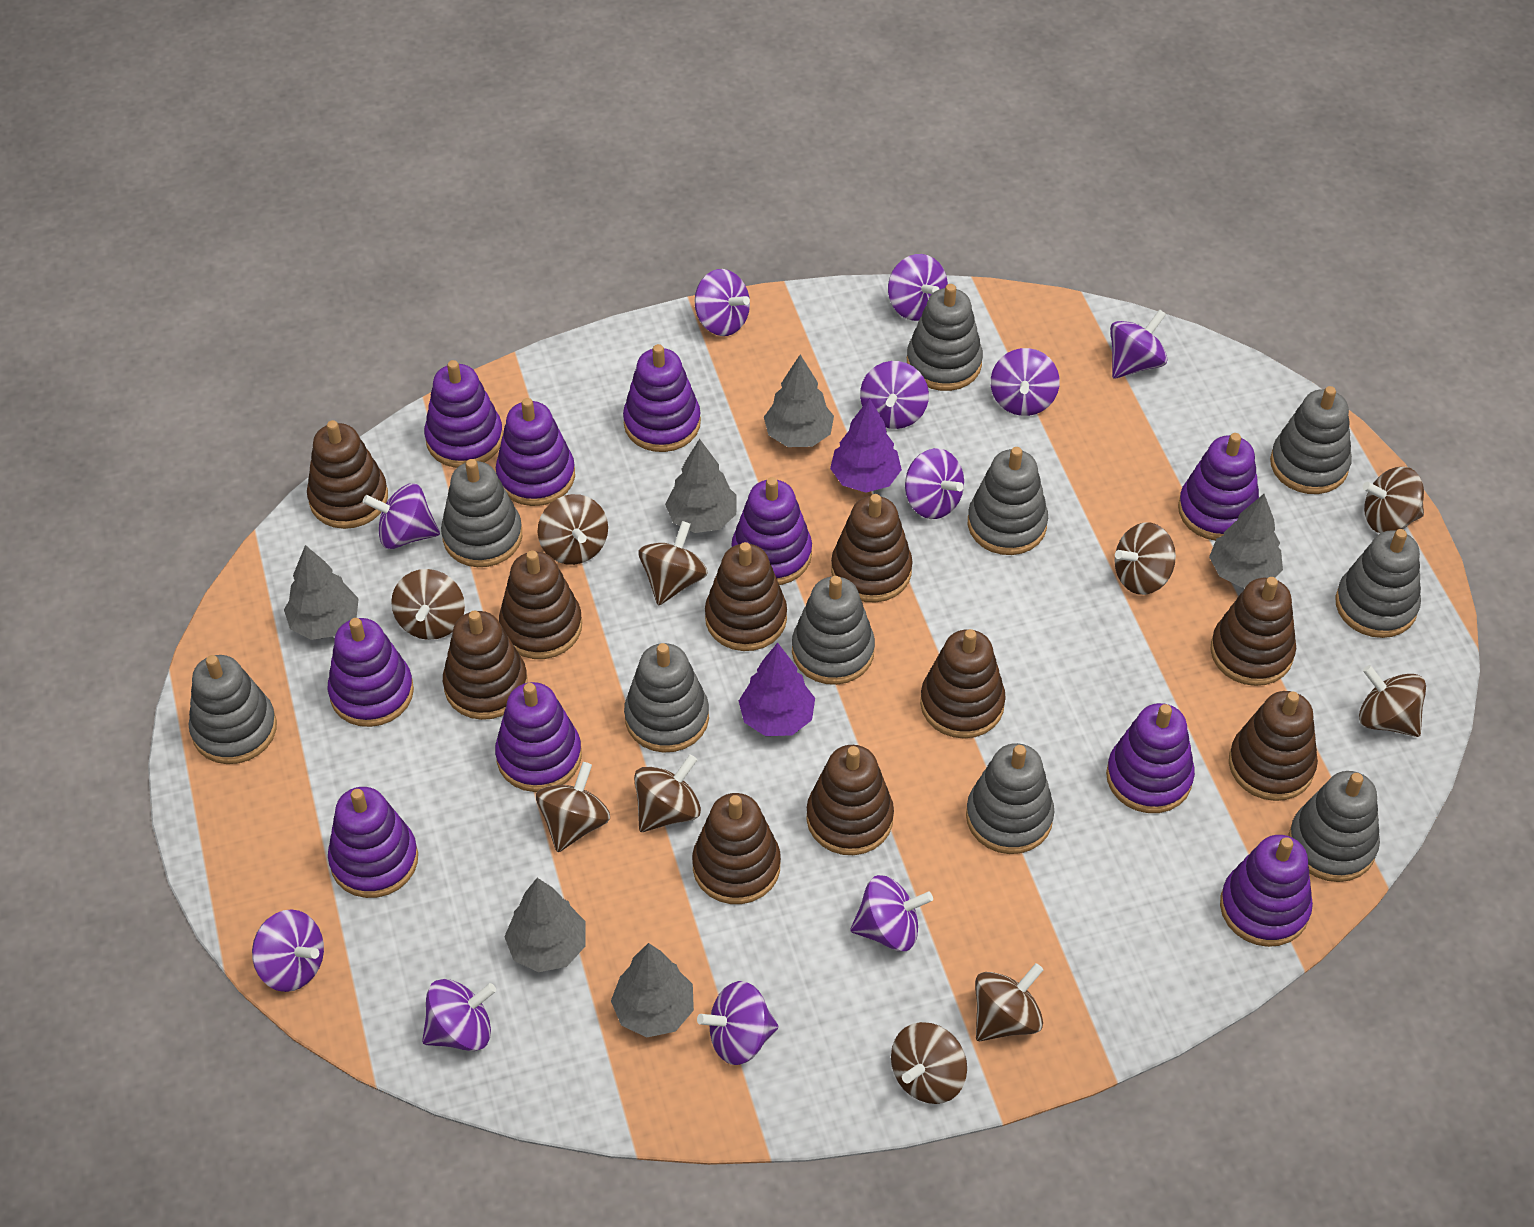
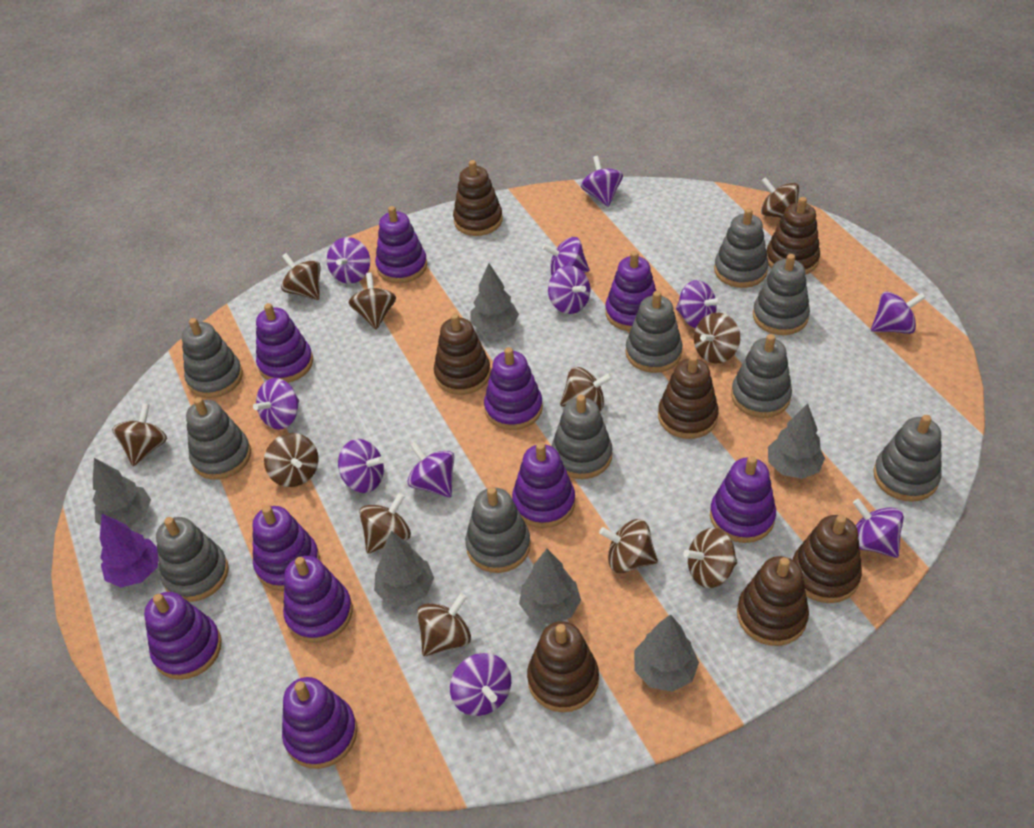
brown spinning top: 10 -> 11
brown stacking toy: 10 -> 7
purple tree: 2 -> 1

